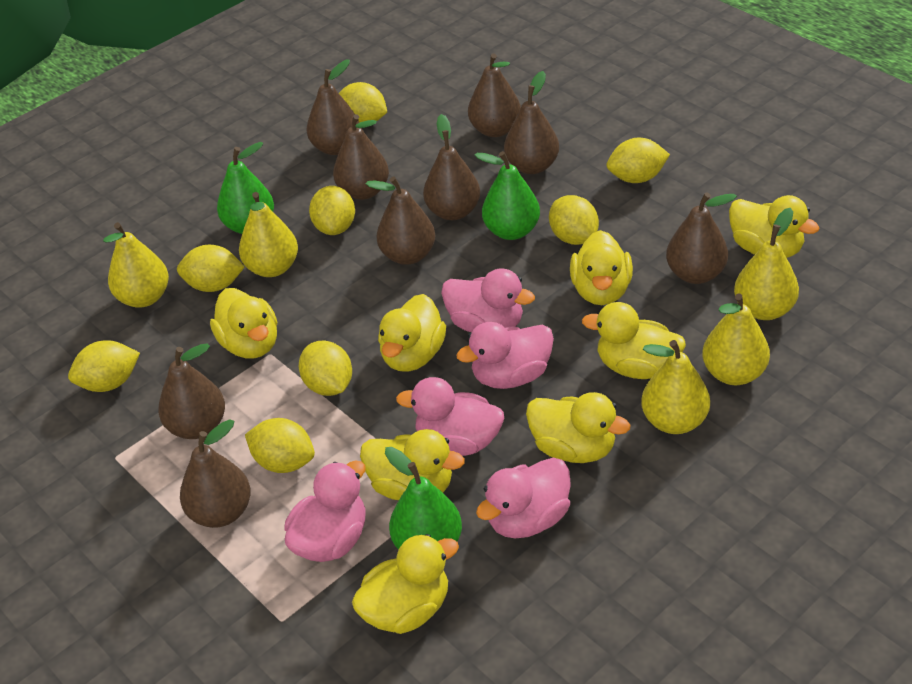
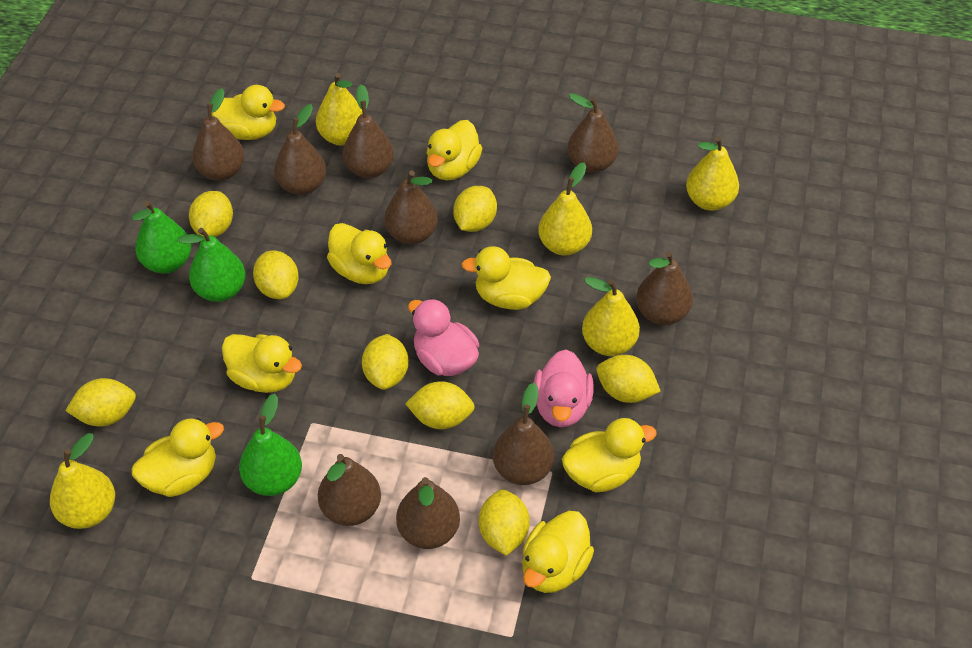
pink duck: 5 -> 2

